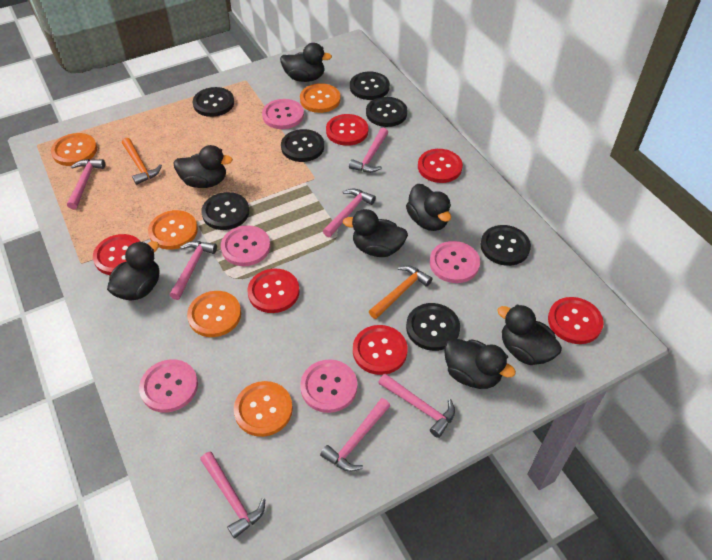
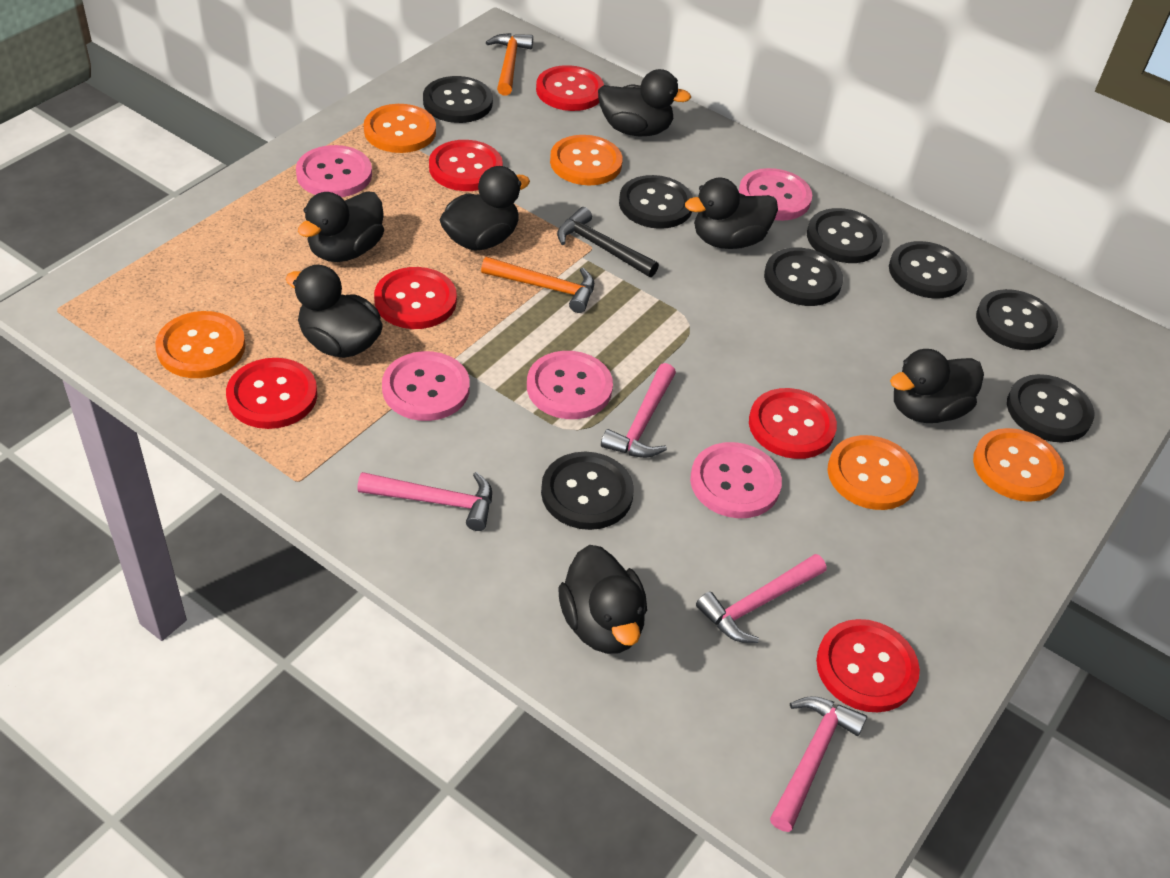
black button: 7 -> 8
black hammer: 0 -> 1
pink hammer: 7 -> 4

